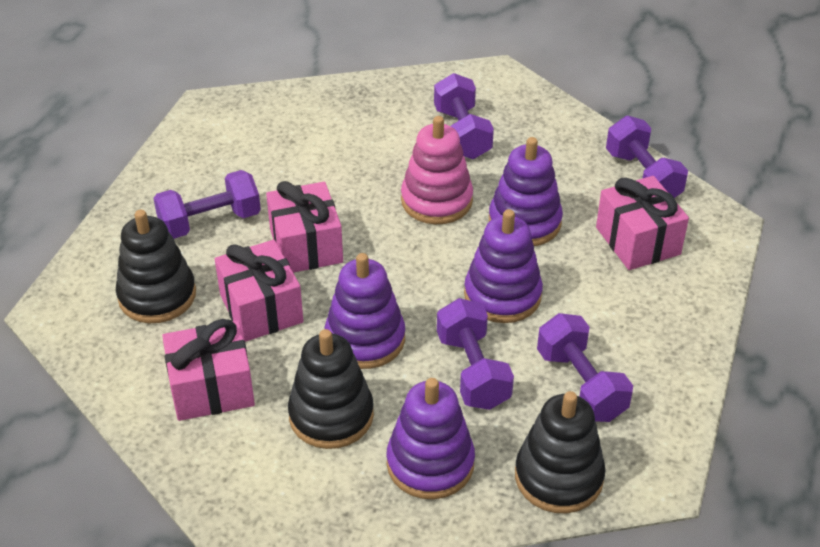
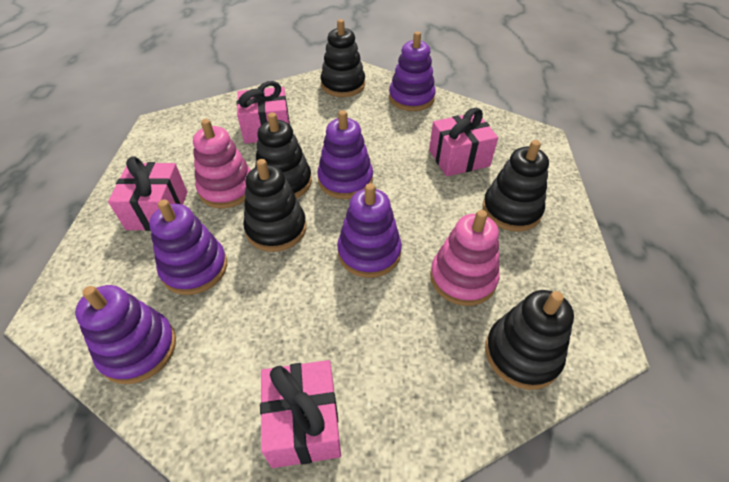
black stacking toy: 3 -> 5
pink stacking toy: 1 -> 2
purple dumbbell: 5 -> 0
purple stacking toy: 4 -> 5

